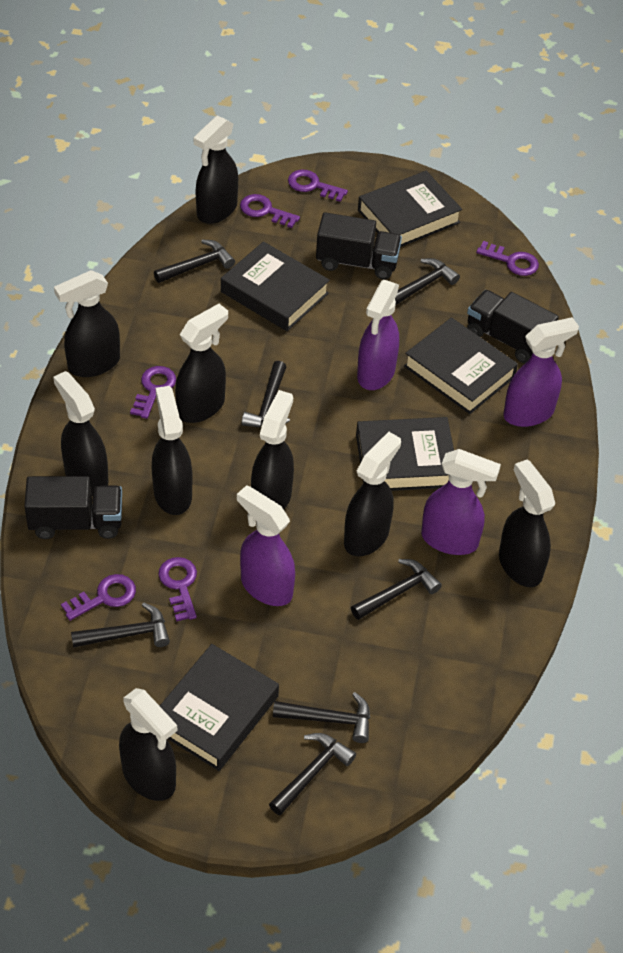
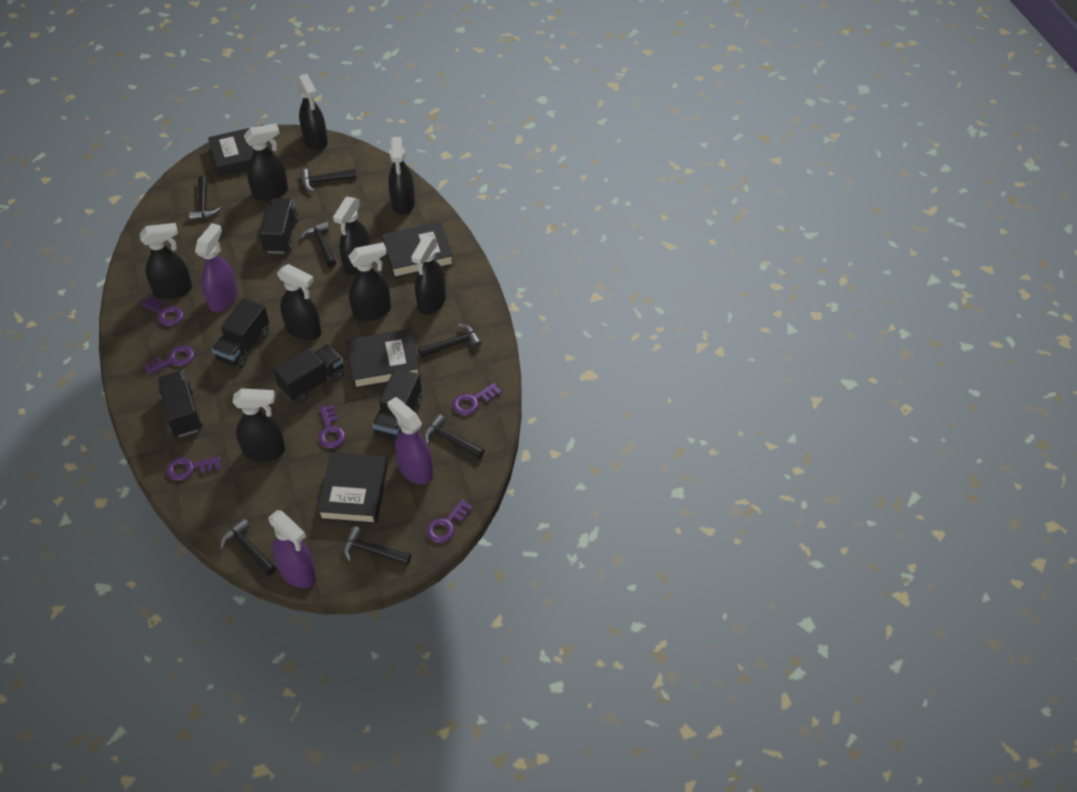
black book: 5 -> 4
black truck: 3 -> 5
purple spray bottle: 4 -> 3

